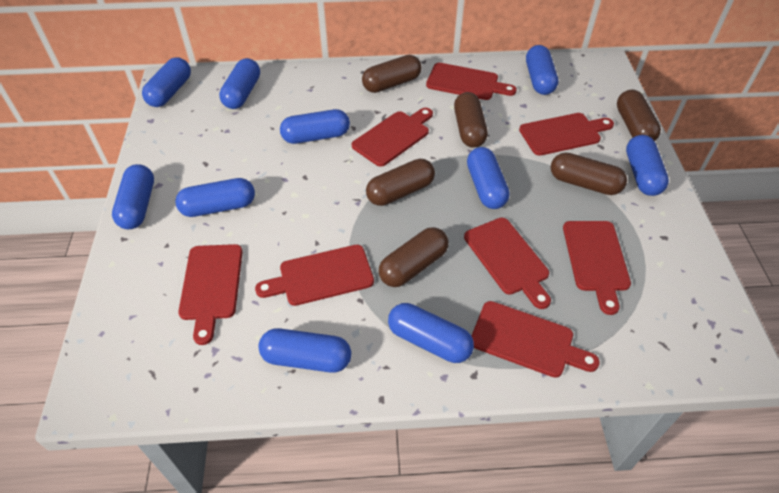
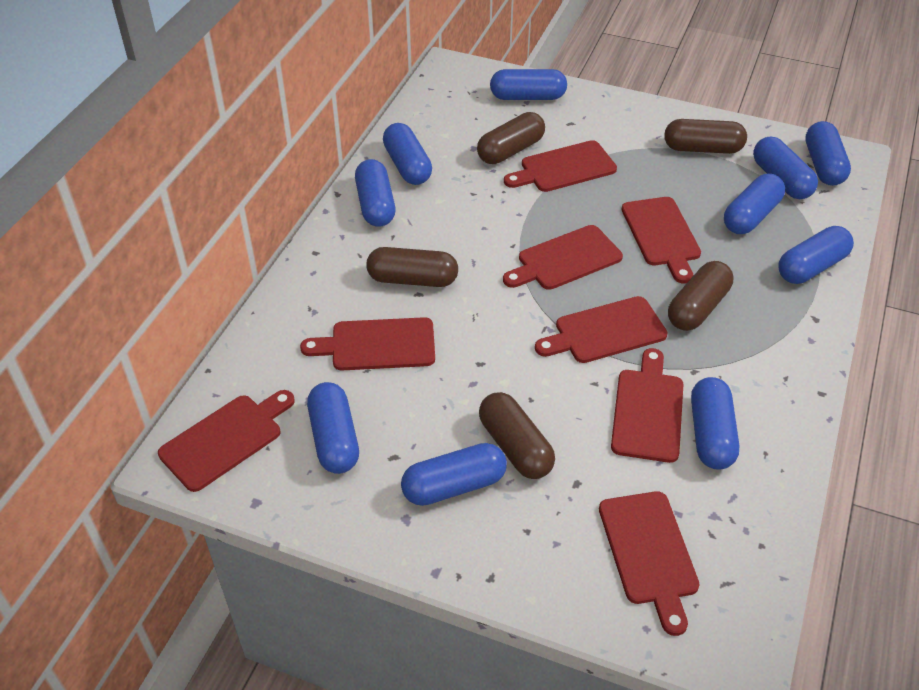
brown capsule: 6 -> 5

